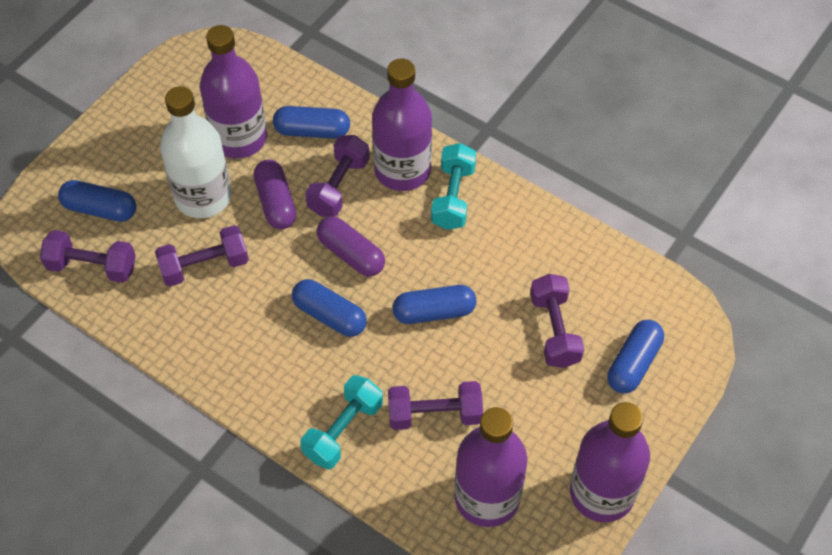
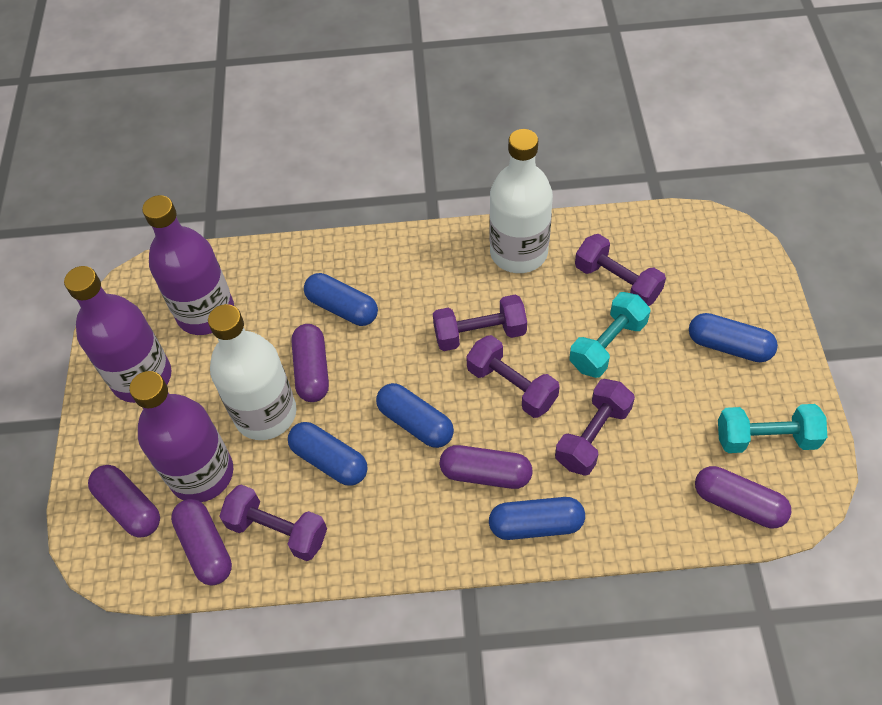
purple bottle: 4 -> 3
purple capsule: 2 -> 5
white bottle: 1 -> 2

